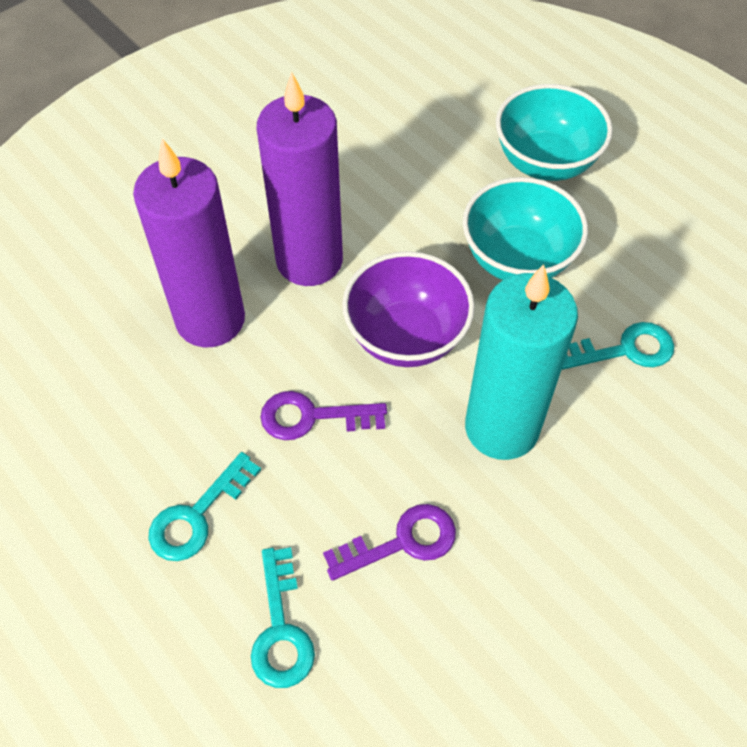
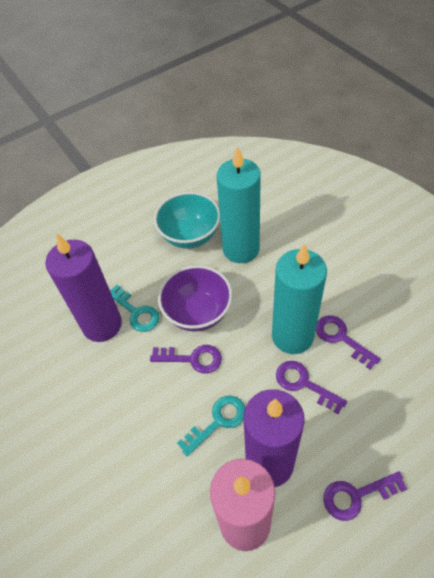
pink candle: 0 -> 1
purple key: 2 -> 4
turquoise bowl: 2 -> 1
turquoise candle: 1 -> 2
turquoise key: 3 -> 2

